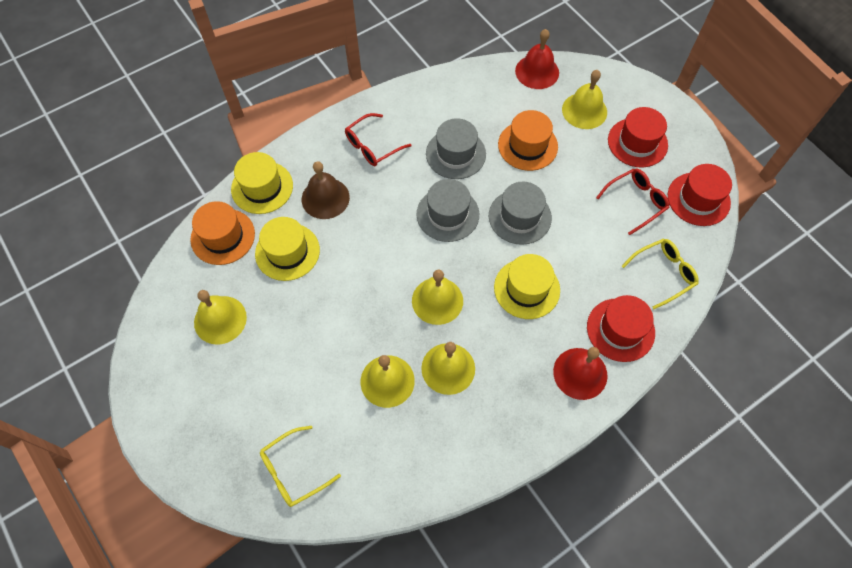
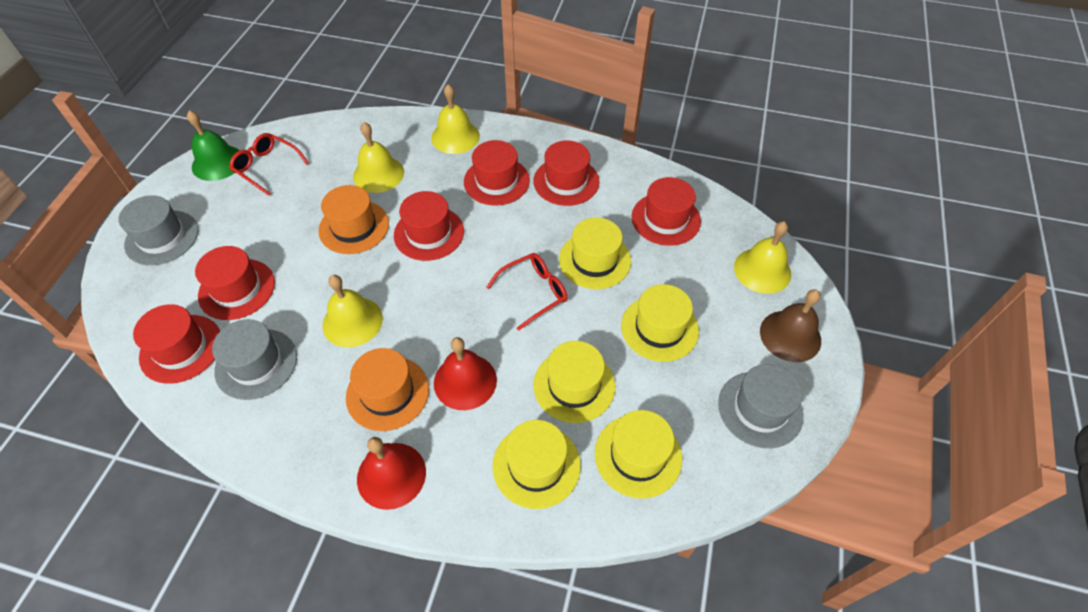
green bell: 0 -> 1
red hat: 3 -> 6
yellow bell: 5 -> 4
yellow glasses: 2 -> 0
yellow hat: 3 -> 5

